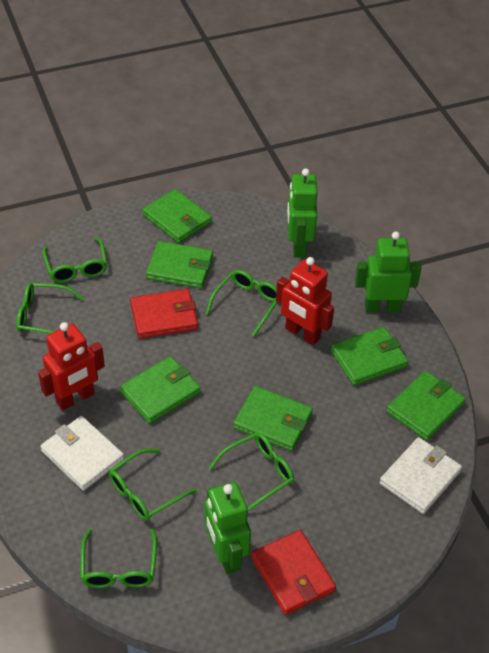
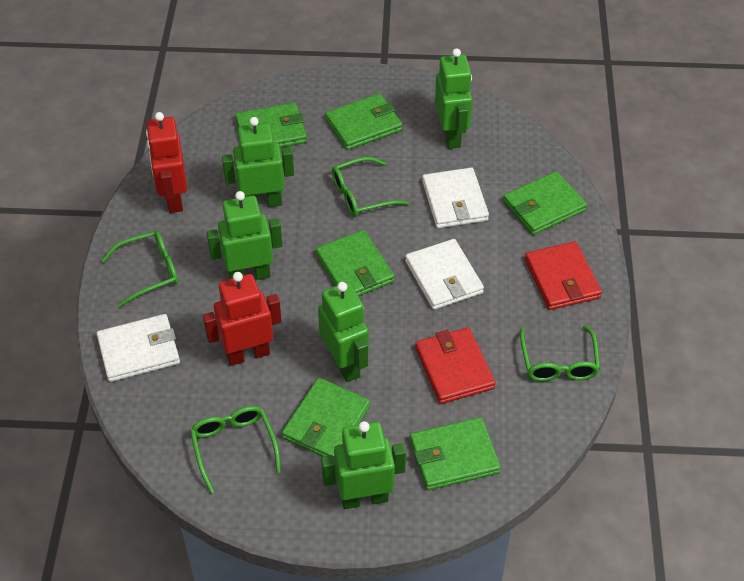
green glasses: 6 -> 4
green robot: 3 -> 5
white wallet: 2 -> 3

